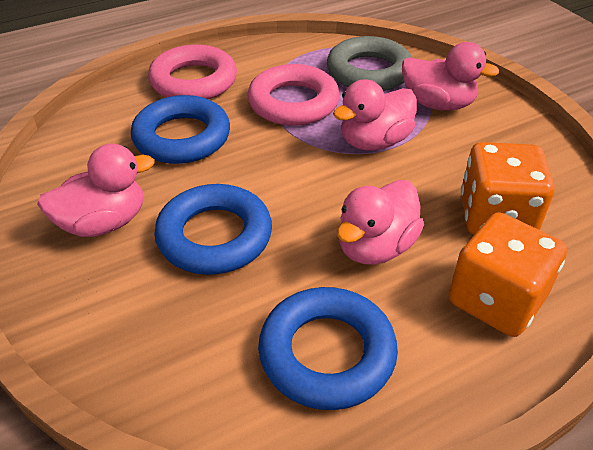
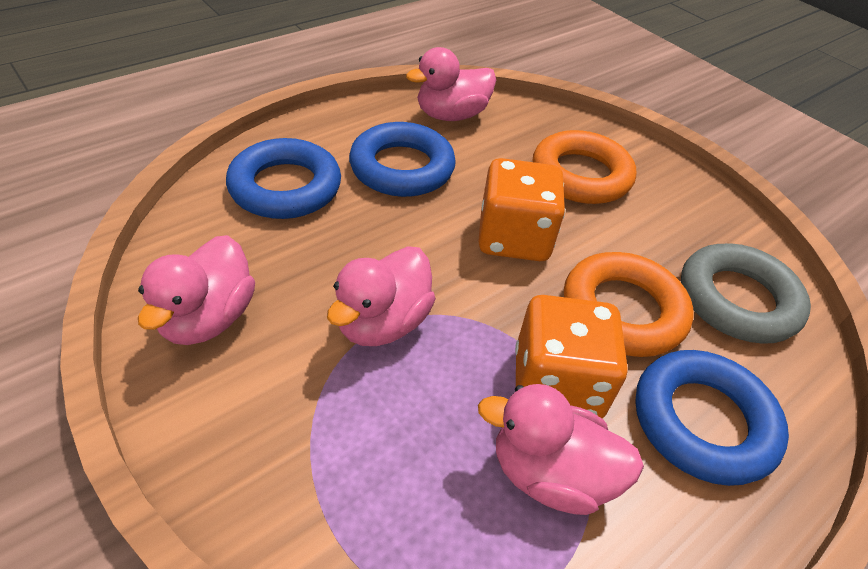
orange ring: 0 -> 2
pink ring: 2 -> 0

